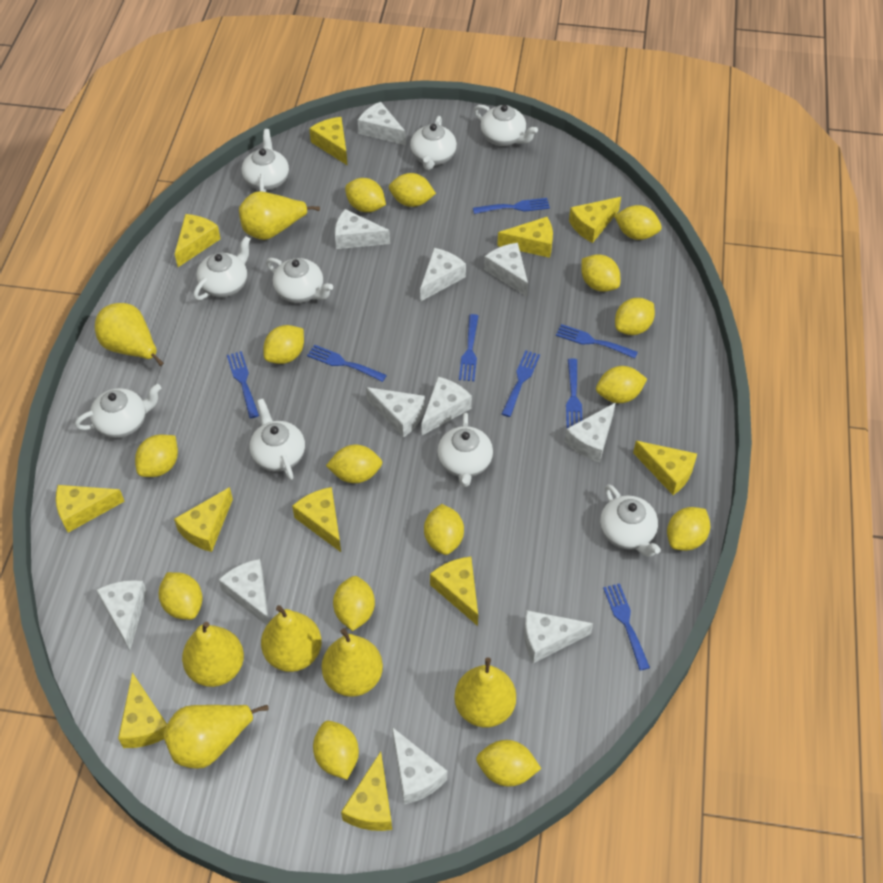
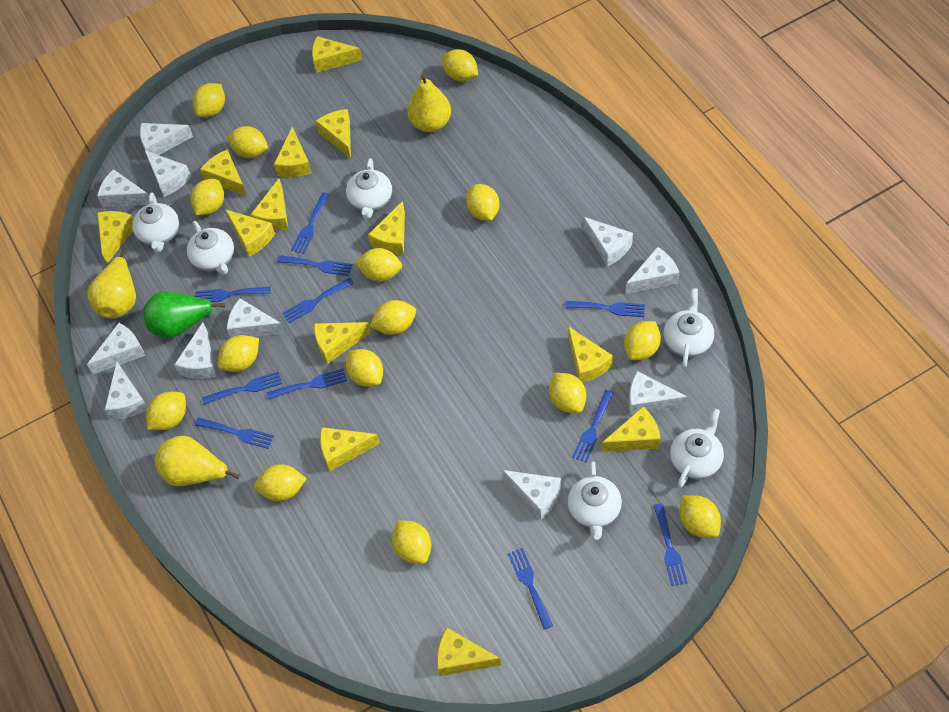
blue fork: 8 -> 11
green pear: 0 -> 1
white teapot: 9 -> 6
yellow cheese: 11 -> 13
yellow pear: 7 -> 3

